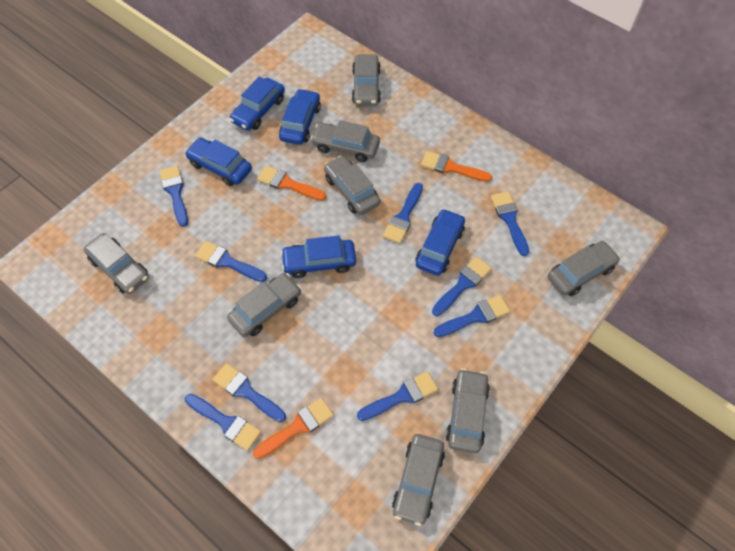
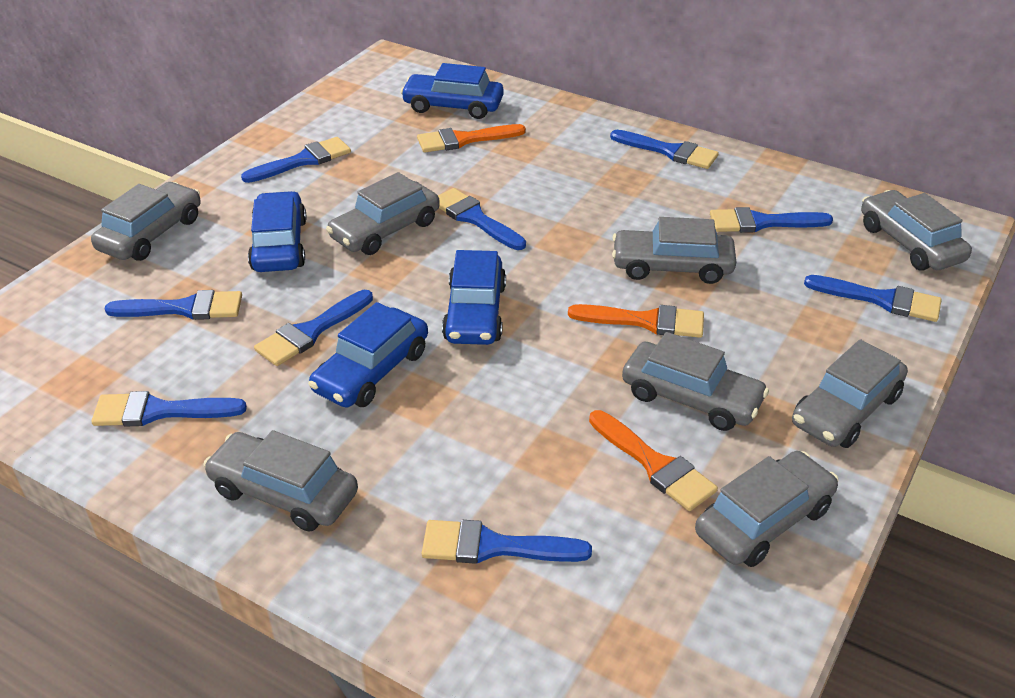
blue car: 5 -> 4

